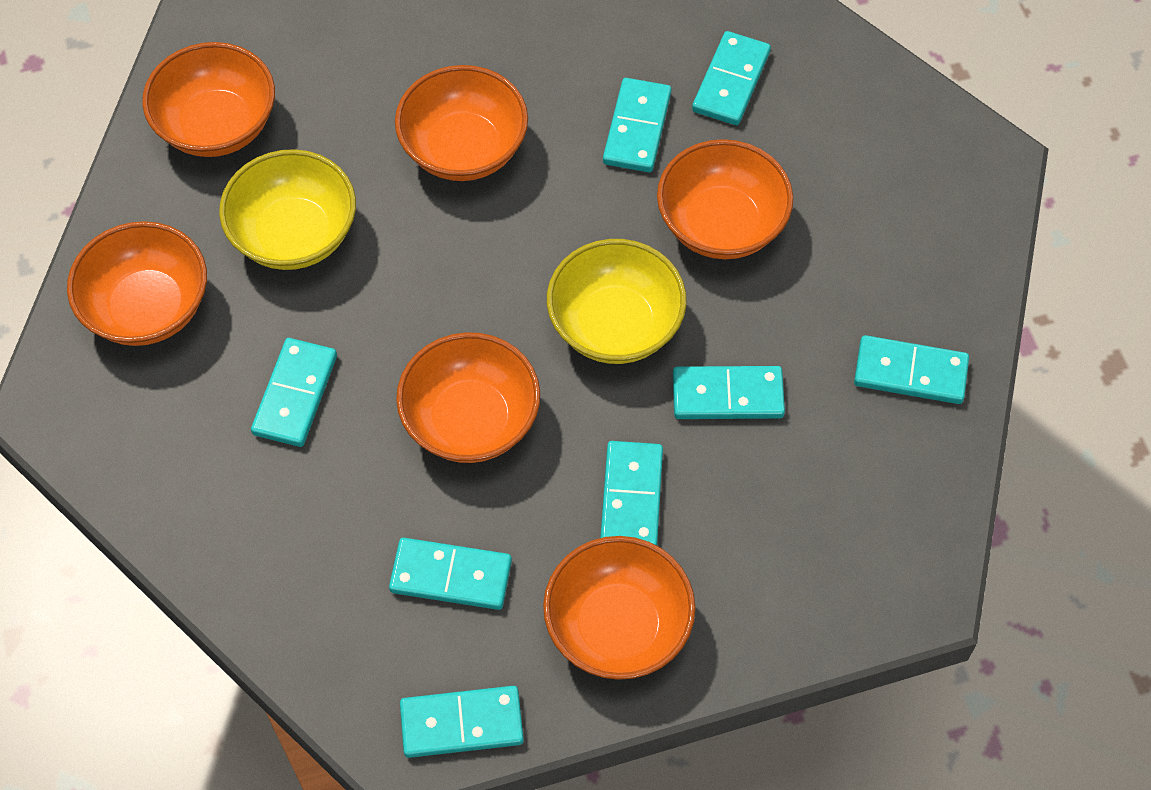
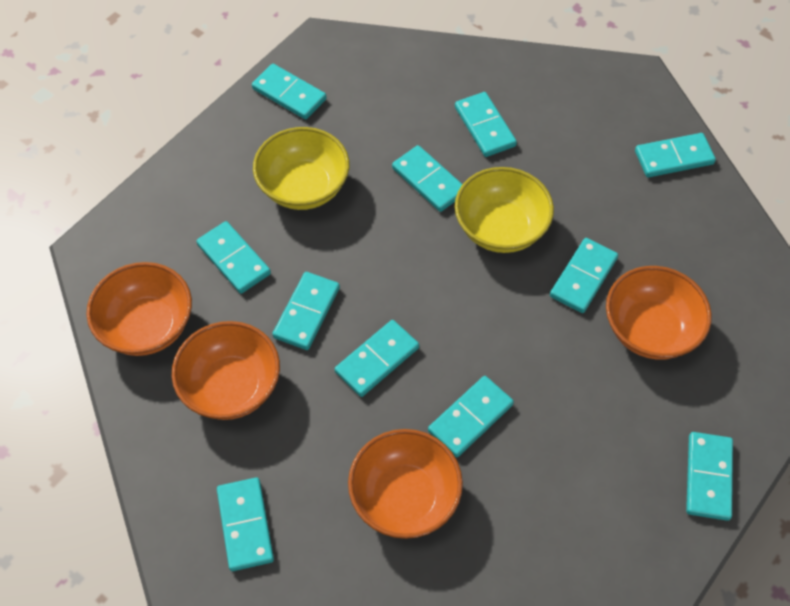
orange bowl: 6 -> 4
turquoise domino: 8 -> 11

